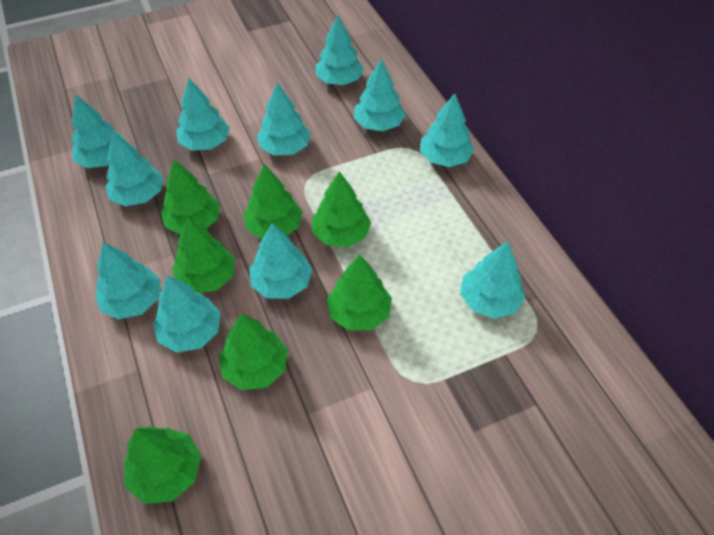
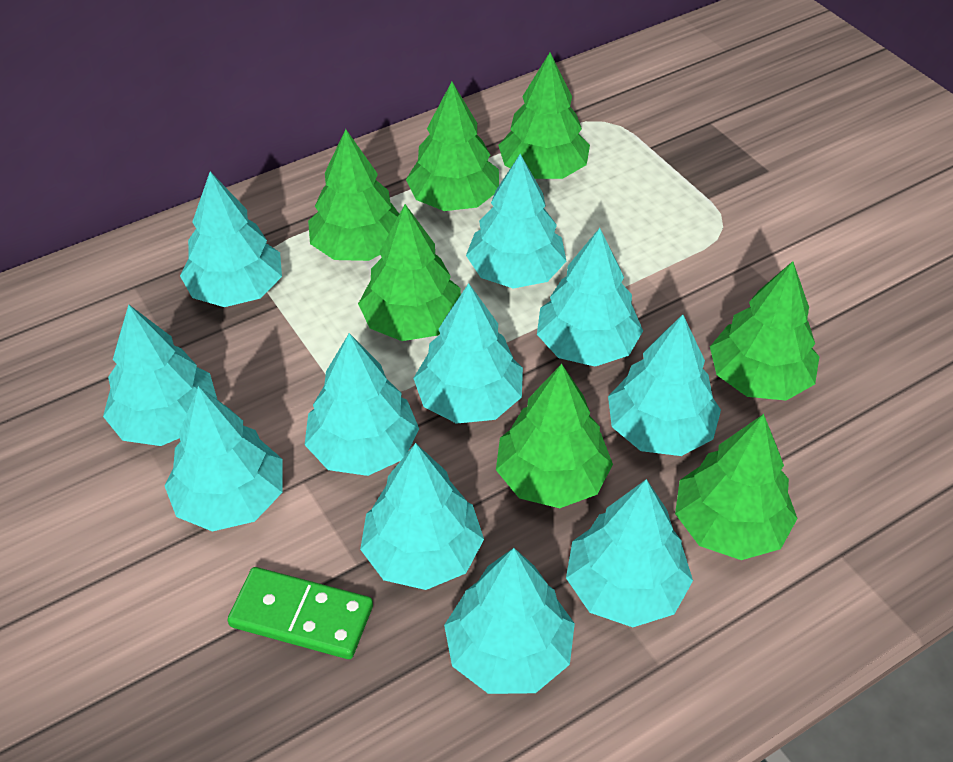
green domino: 0 -> 1

